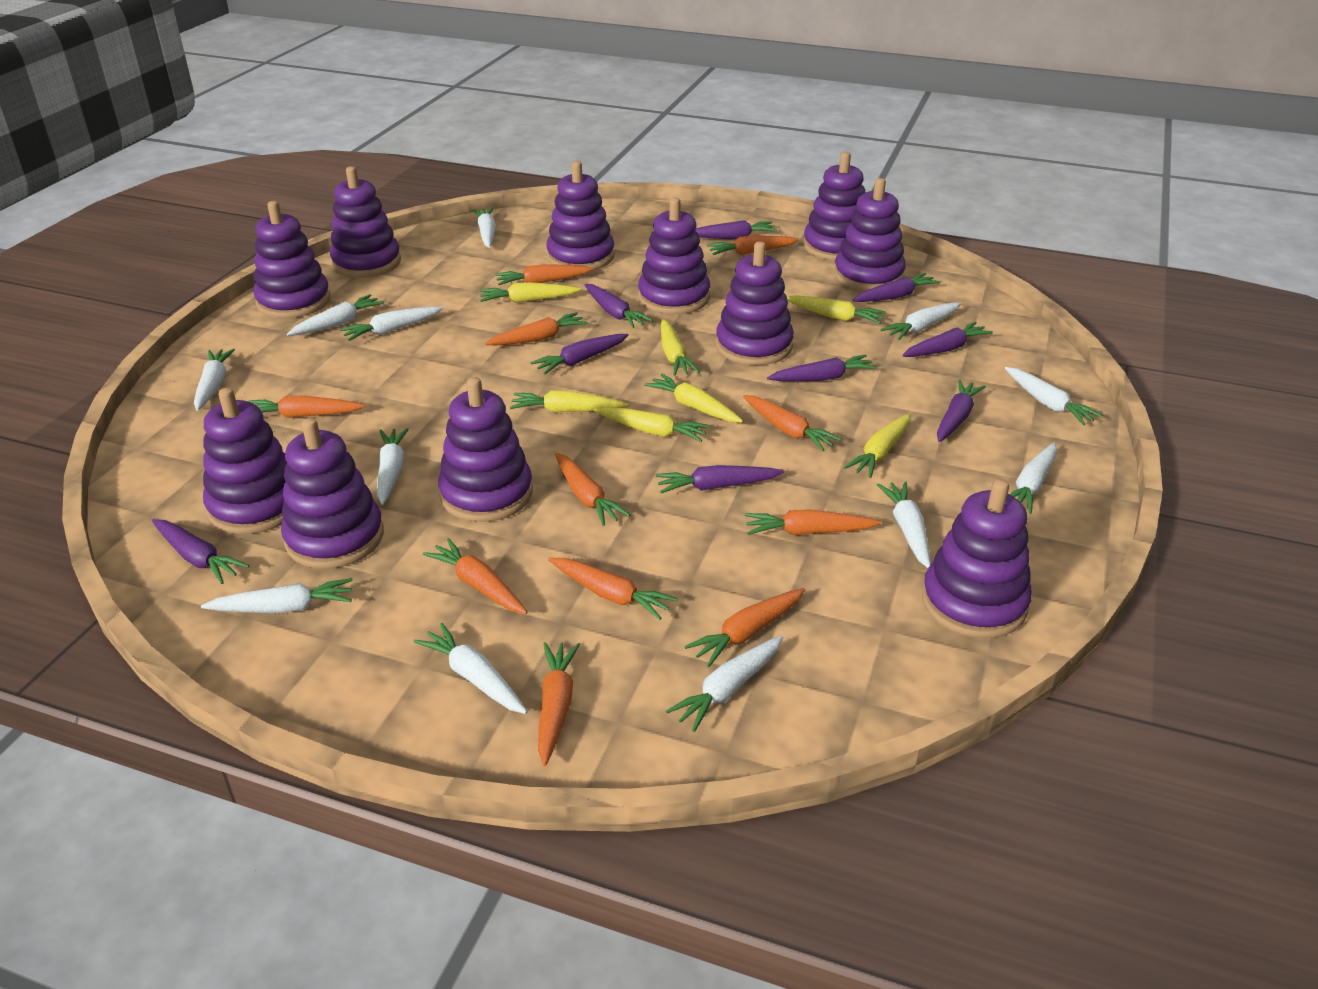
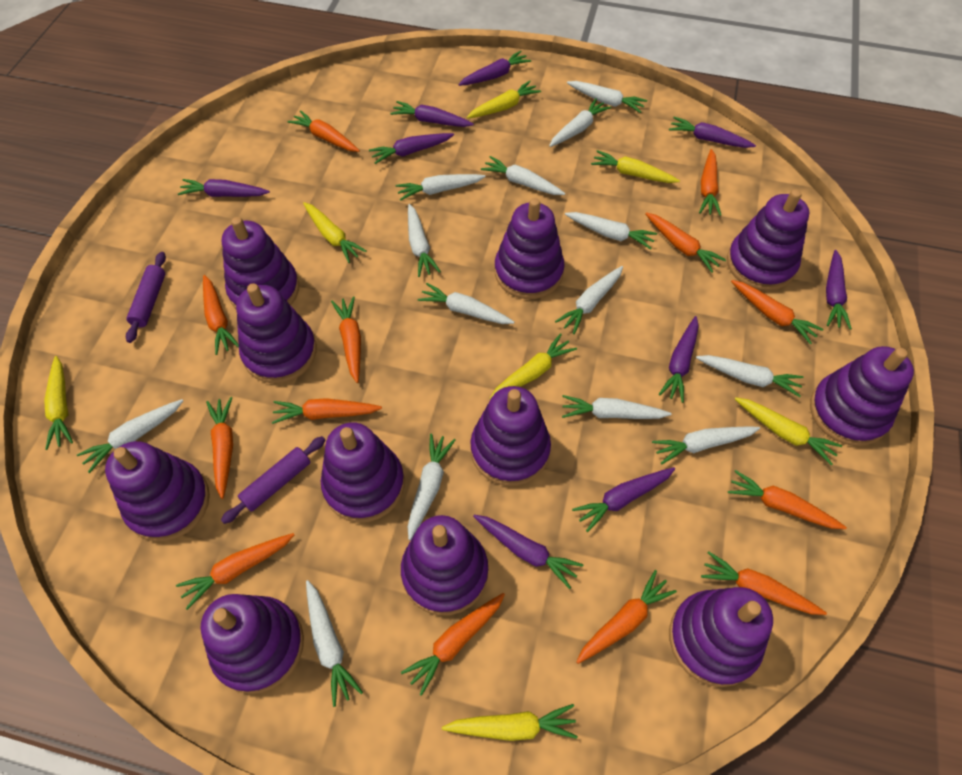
orange carrot: 11 -> 13
purple rolling pin: 0 -> 2
white carrot: 12 -> 14

